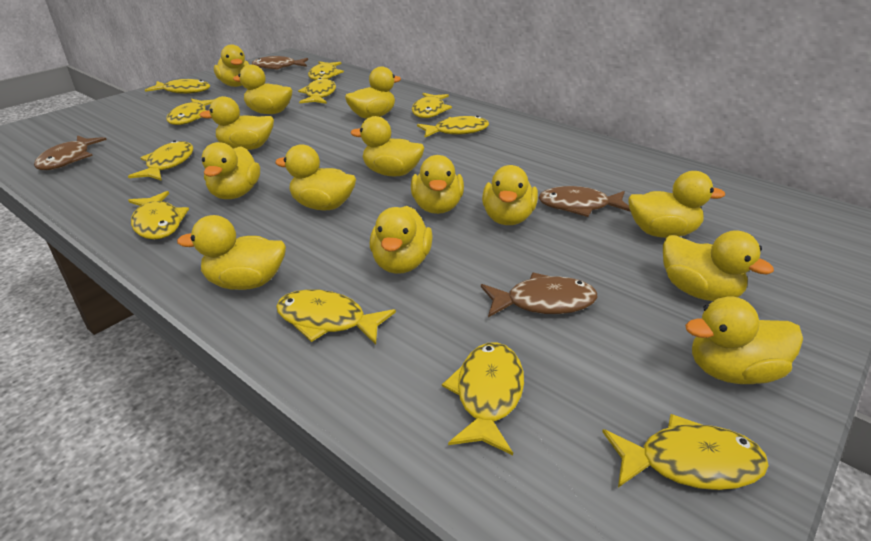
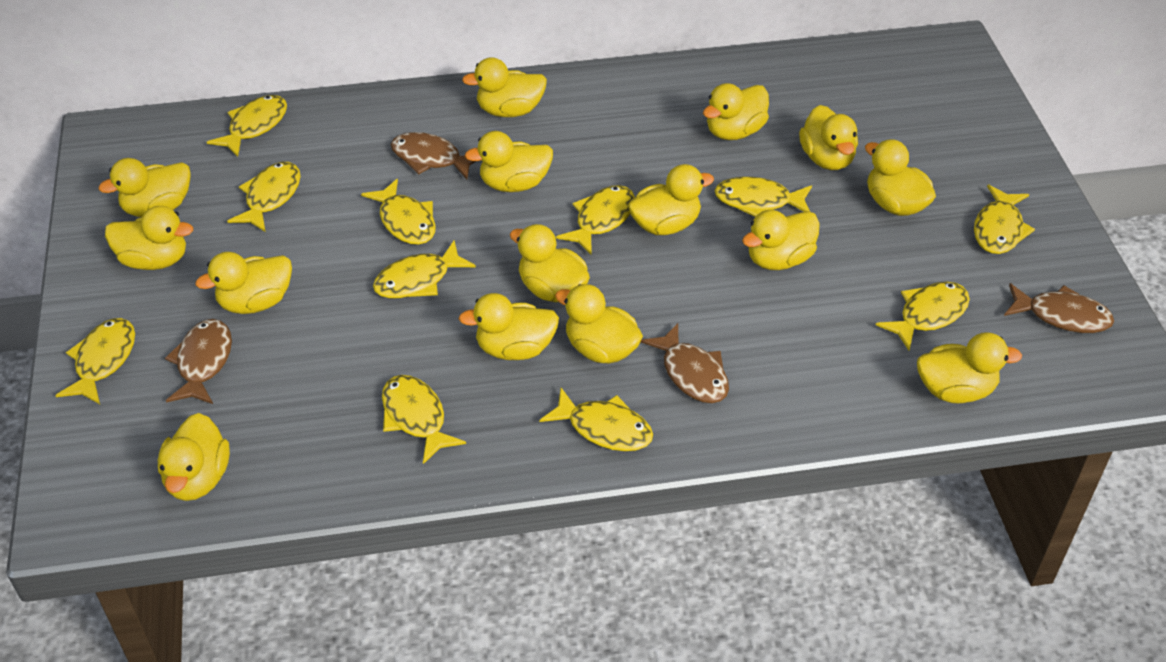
yellow duck: 14 -> 15

